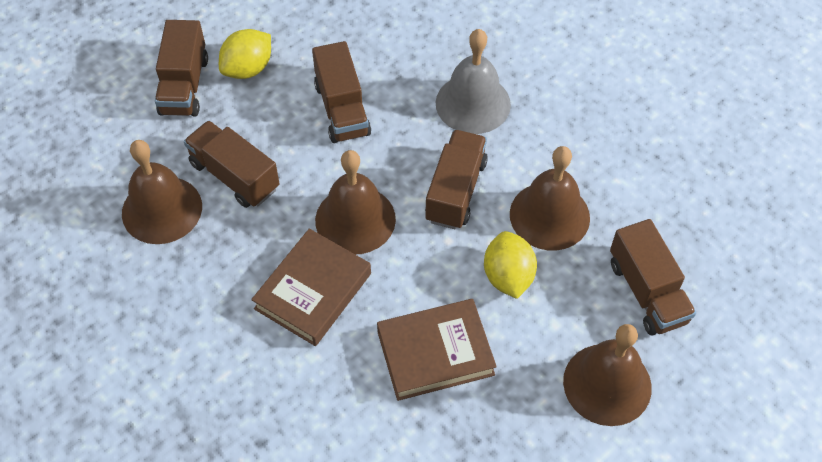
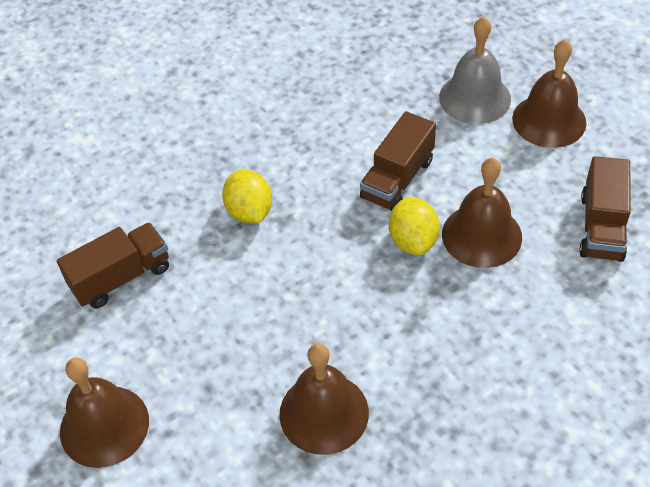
brown book: 2 -> 0
brown truck: 5 -> 3

